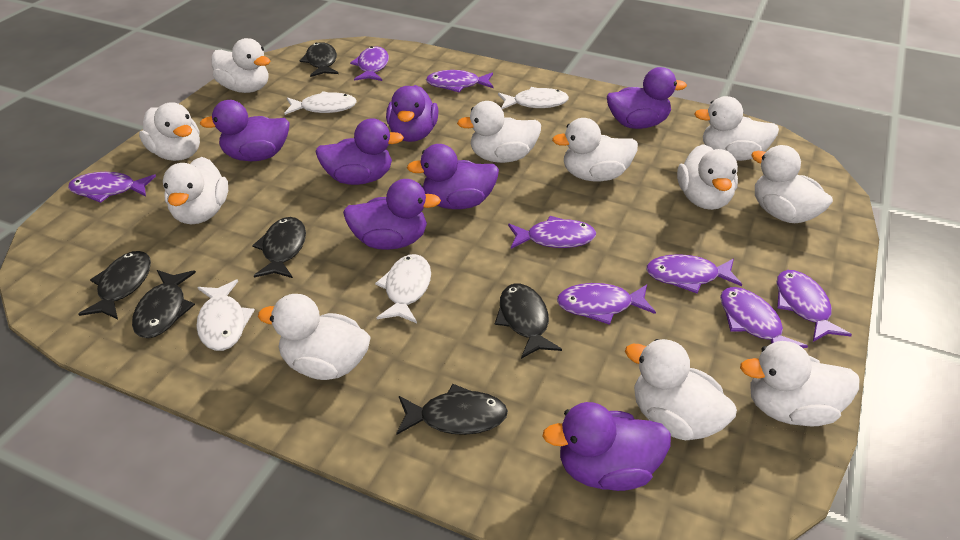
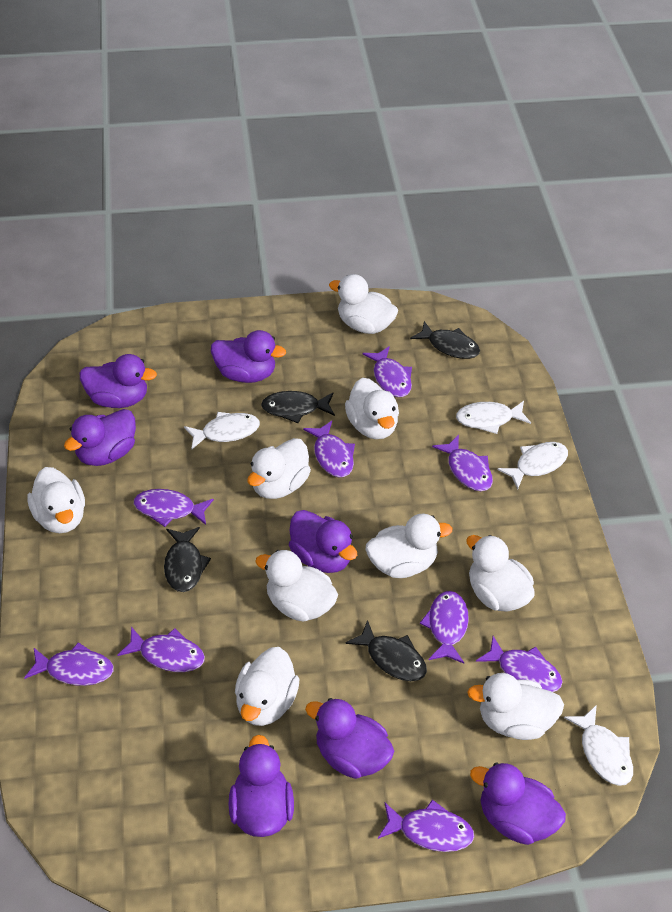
black fish: 6 -> 4
purple fish: 8 -> 9
white duck: 11 -> 9

